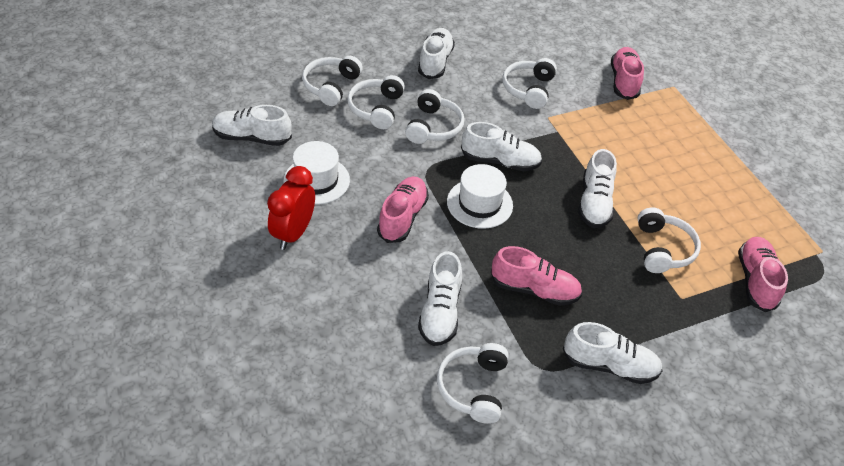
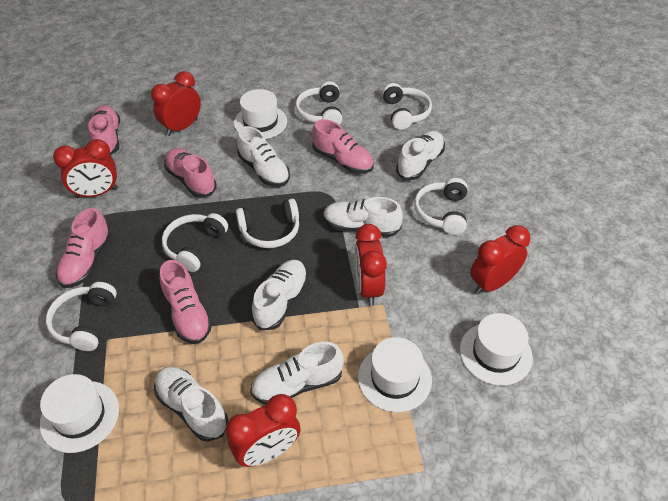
pink shoe: 4 -> 5
red clock: 1 -> 5
white hat: 2 -> 4

